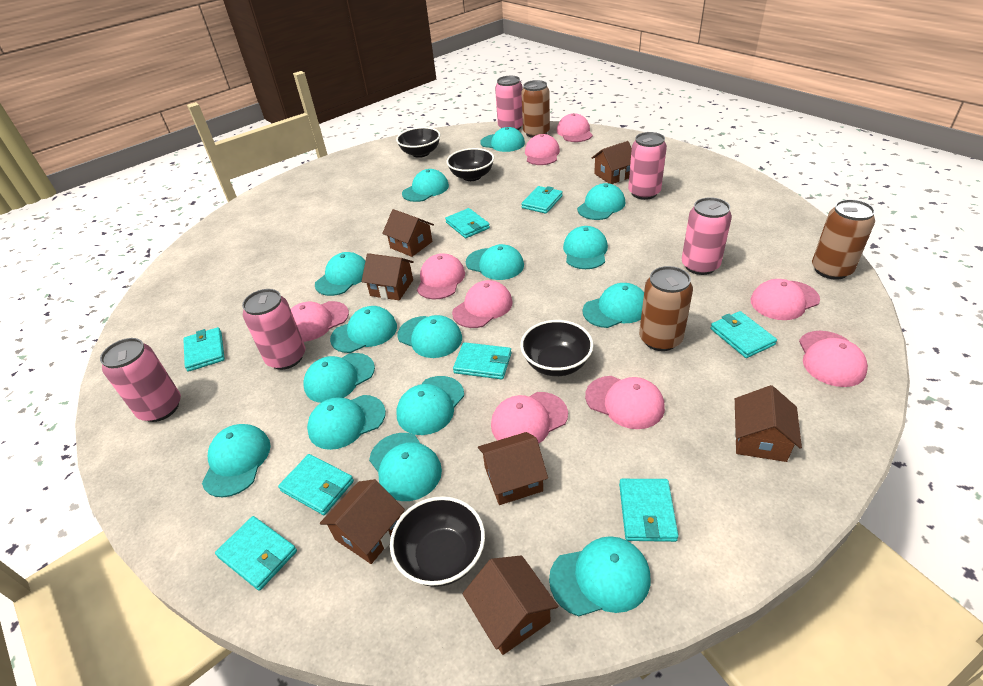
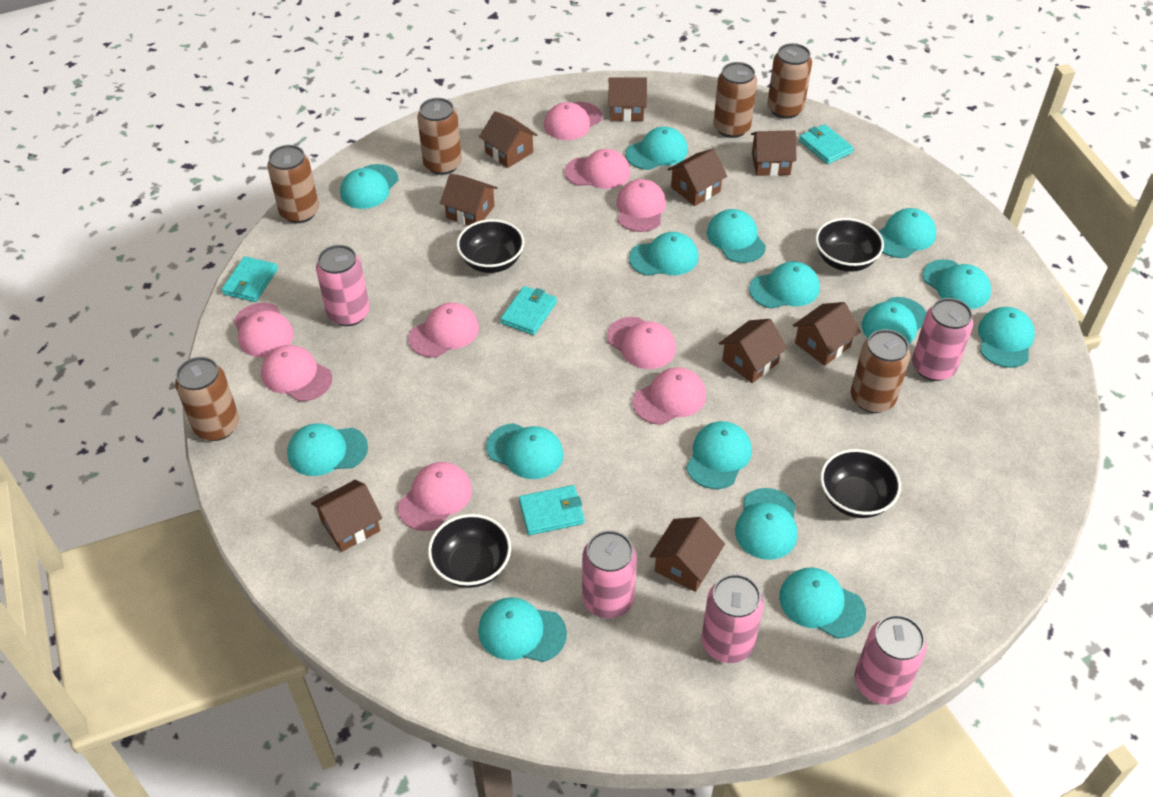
brown can: 3 -> 6
brown house: 7 -> 9
turquoise wallet: 8 -> 4

